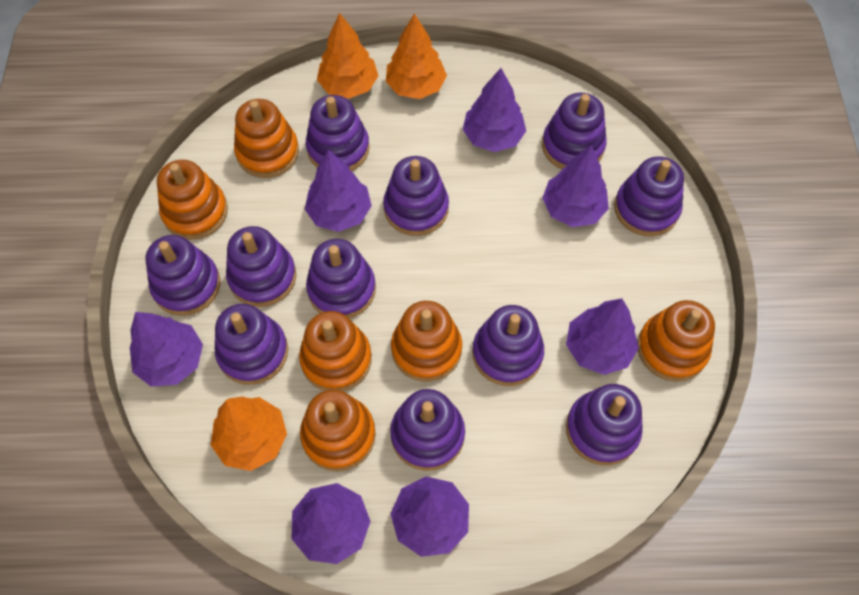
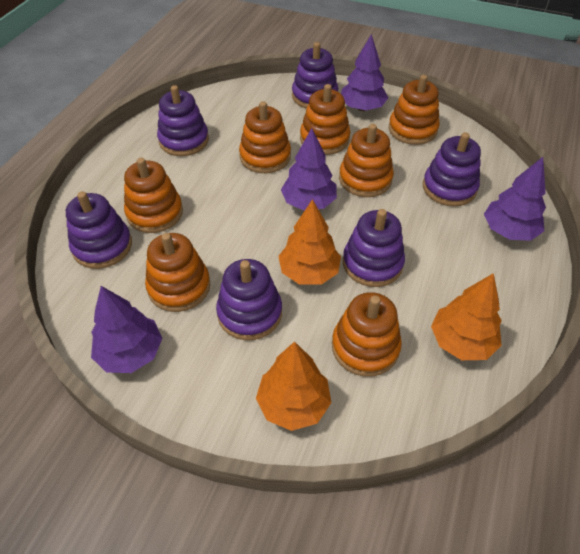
orange stacking toy: 6 -> 7
purple stacking toy: 11 -> 6
purple tree: 7 -> 4

